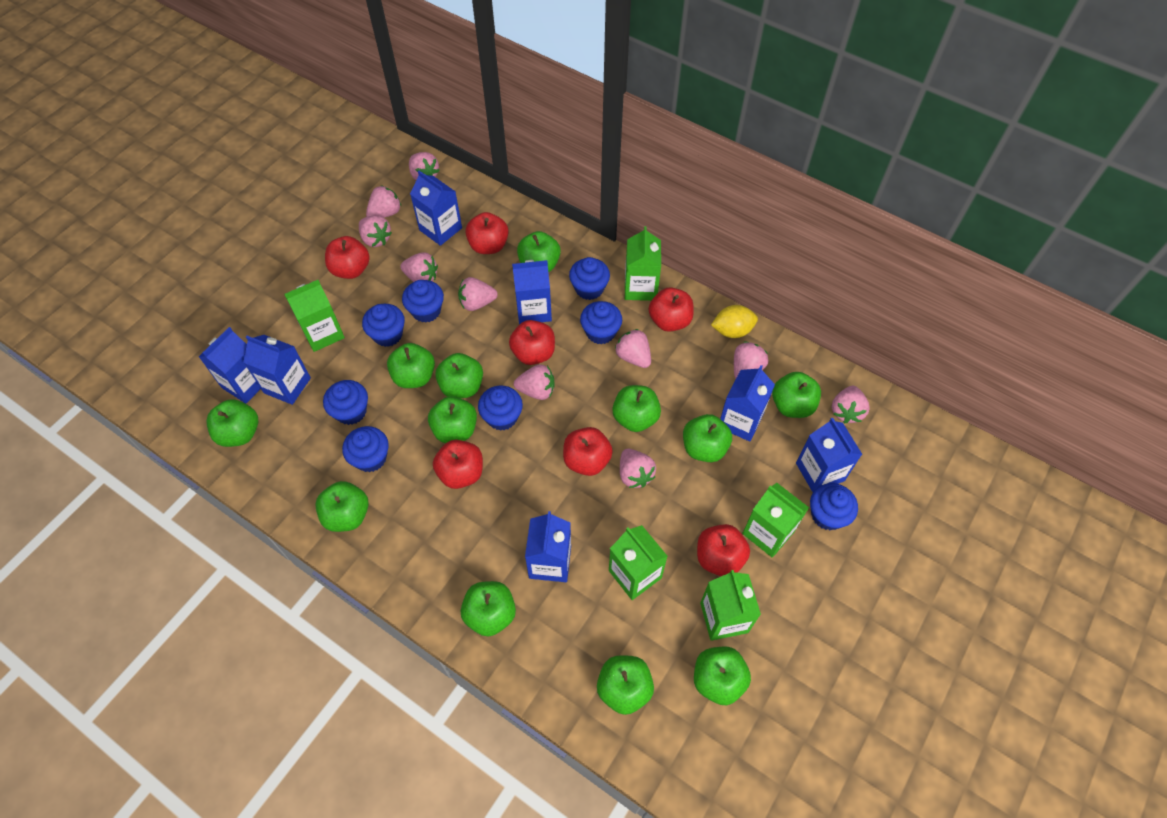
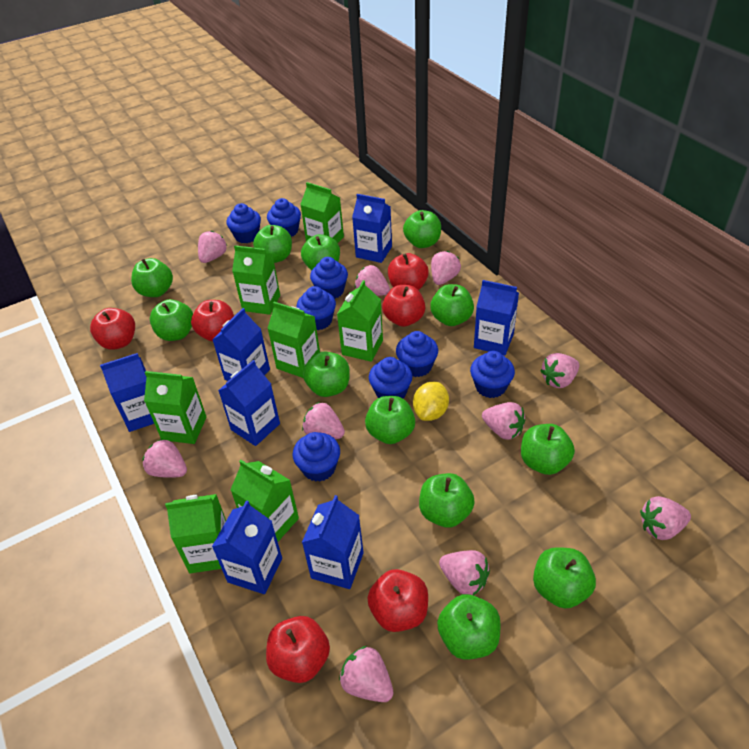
green carton: 5 -> 7
red apple: 7 -> 6

